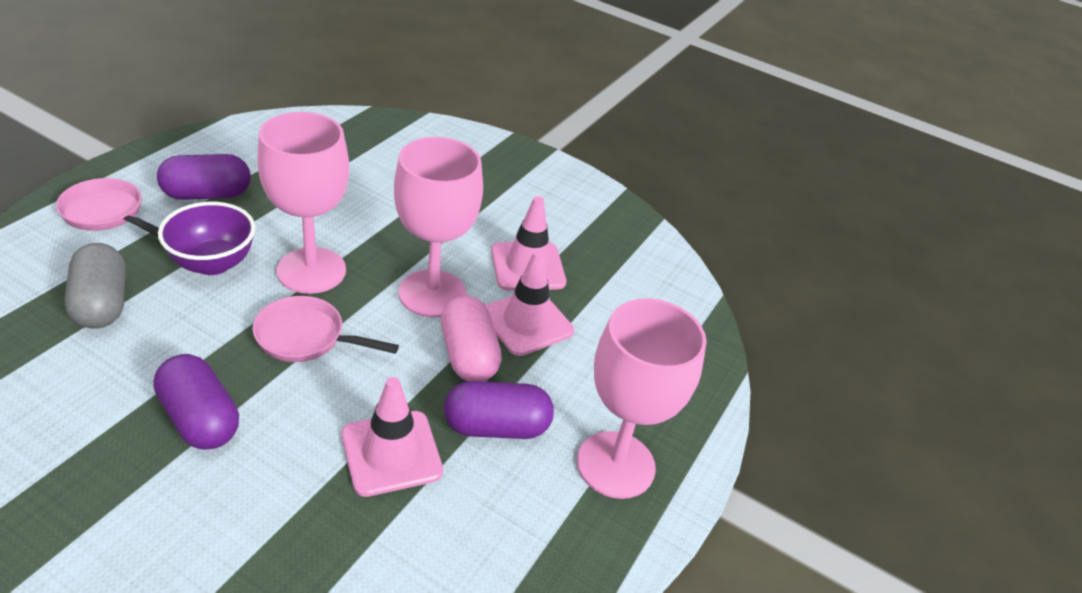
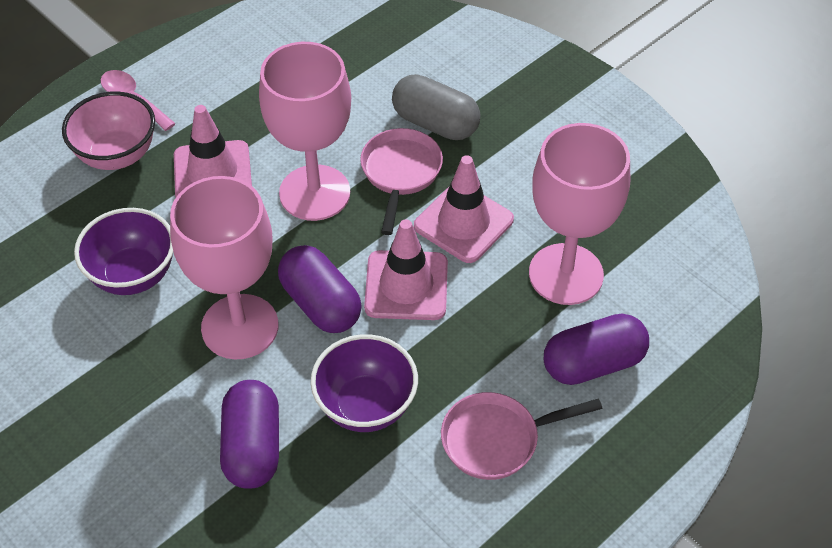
pink bowl: 0 -> 1
pink capsule: 1 -> 0
pink spoon: 0 -> 1
purple bowl: 1 -> 2

